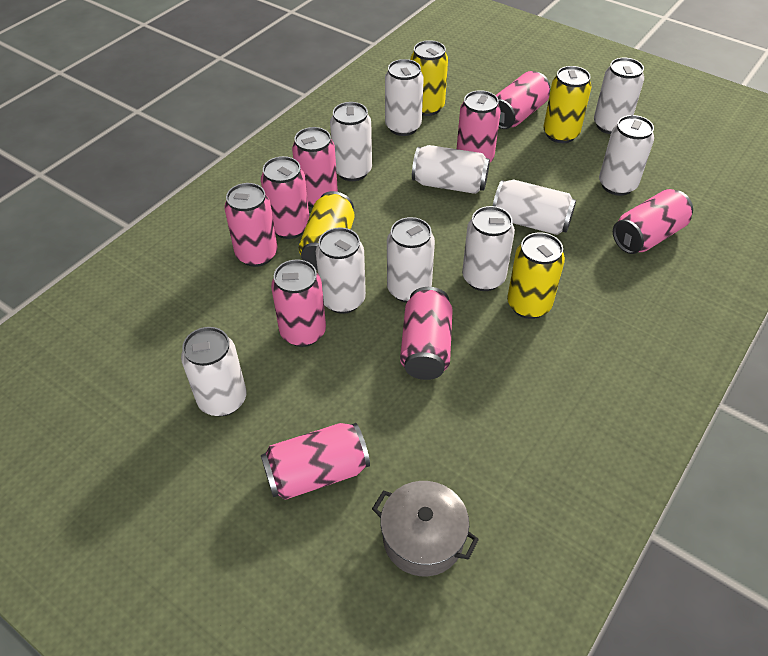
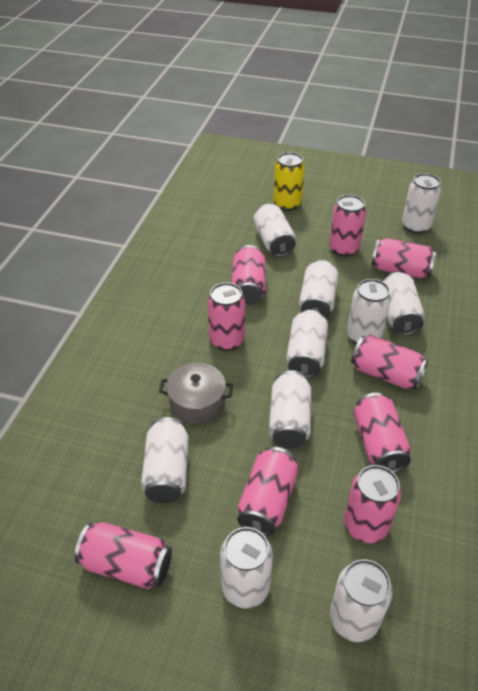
yellow can: 4 -> 1

